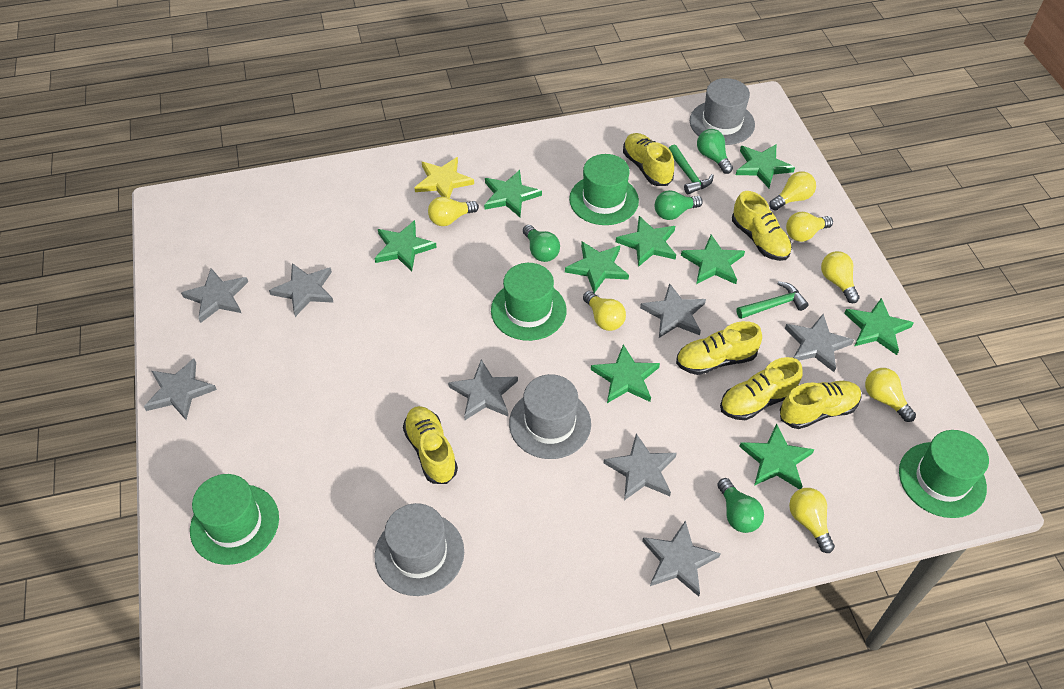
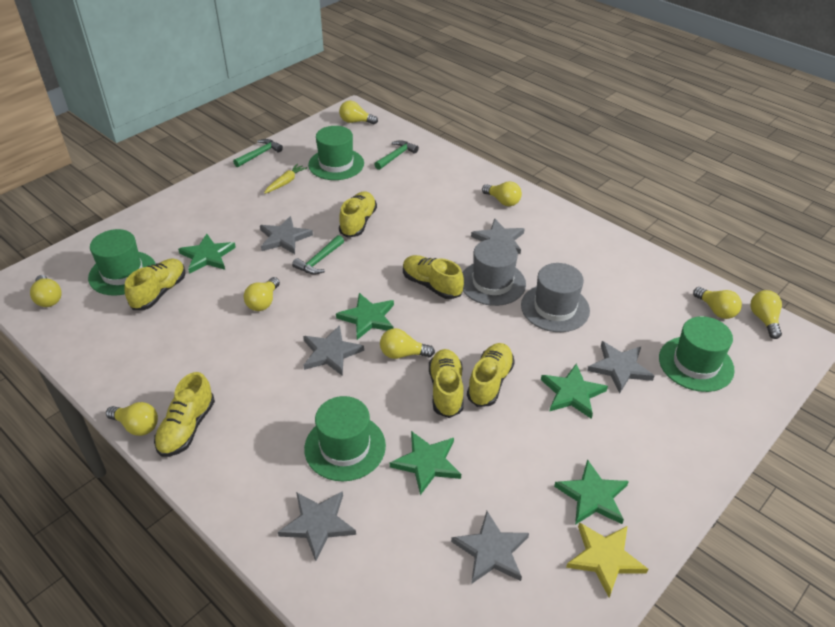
green hammer: 2 -> 3
green light bulb: 4 -> 0
green star: 9 -> 5
grey hat: 3 -> 2
grey star: 8 -> 6
yellow carrot: 0 -> 1
yellow light bulb: 7 -> 8

